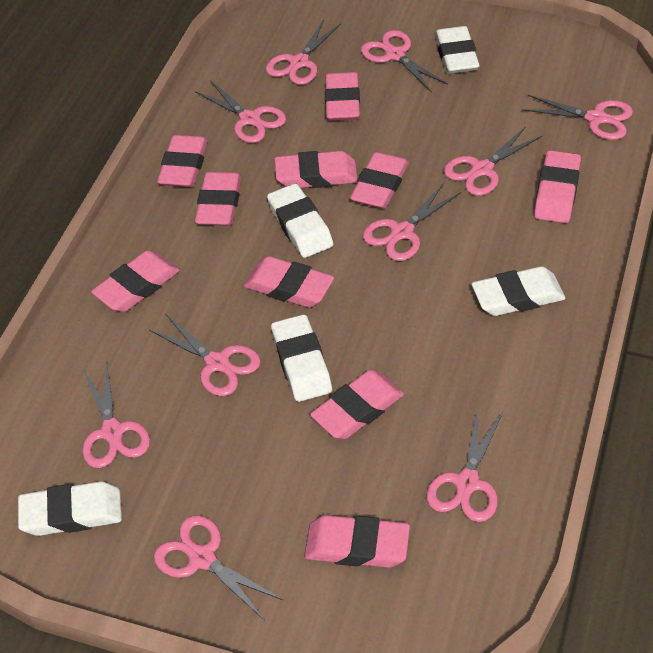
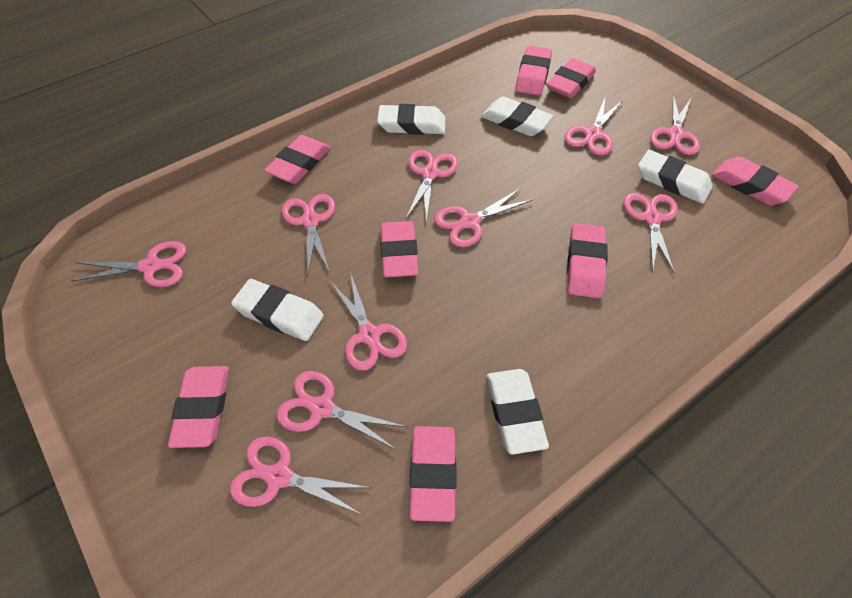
pink eraser: 10 -> 8

